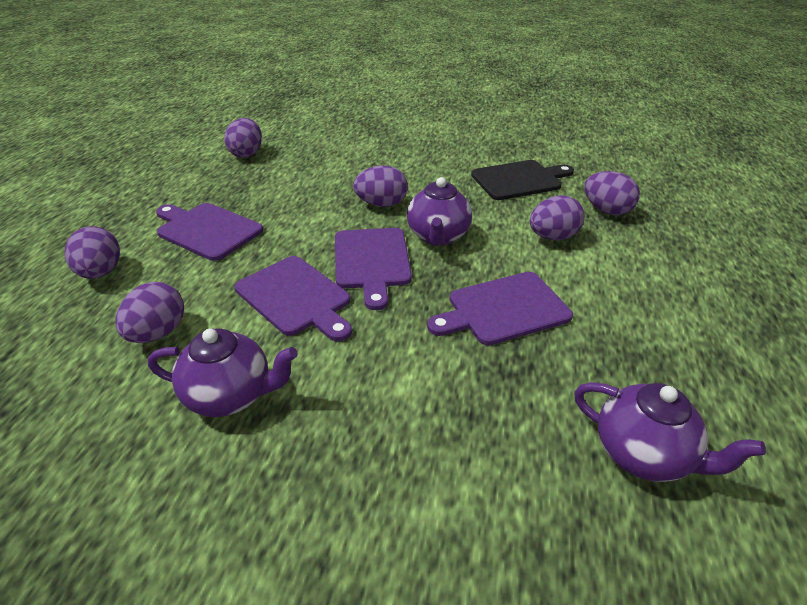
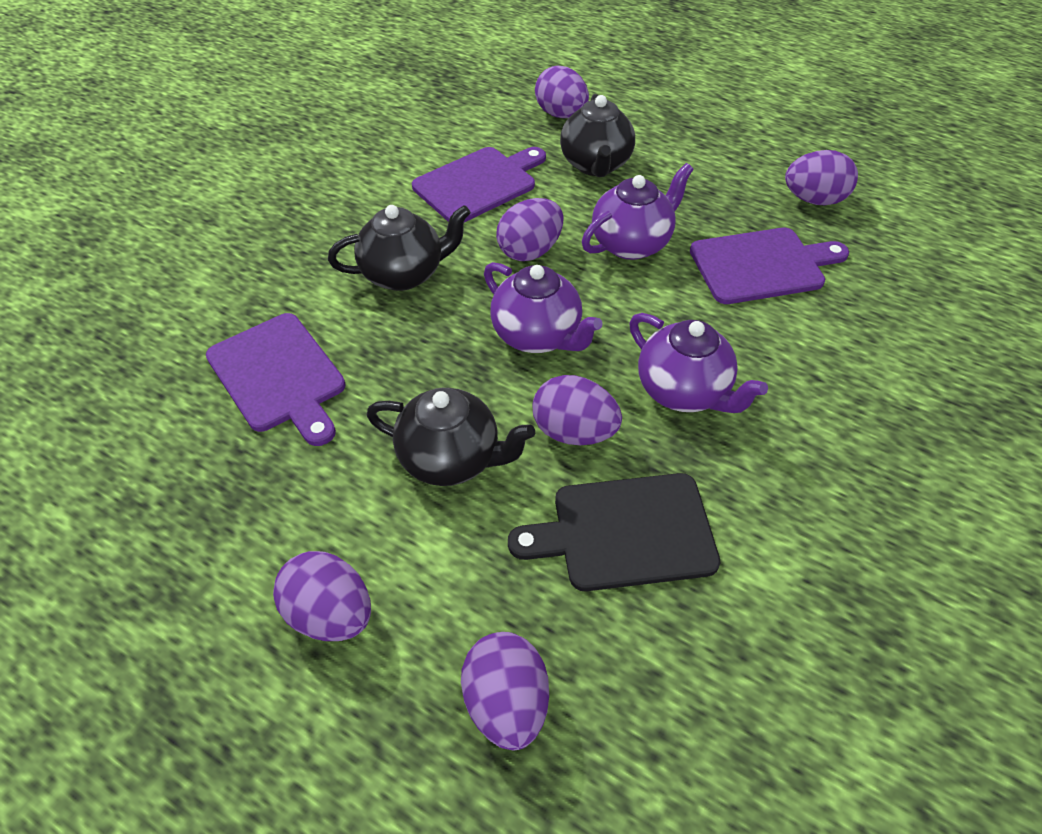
black teapot: 0 -> 3
purple cutting board: 4 -> 3

